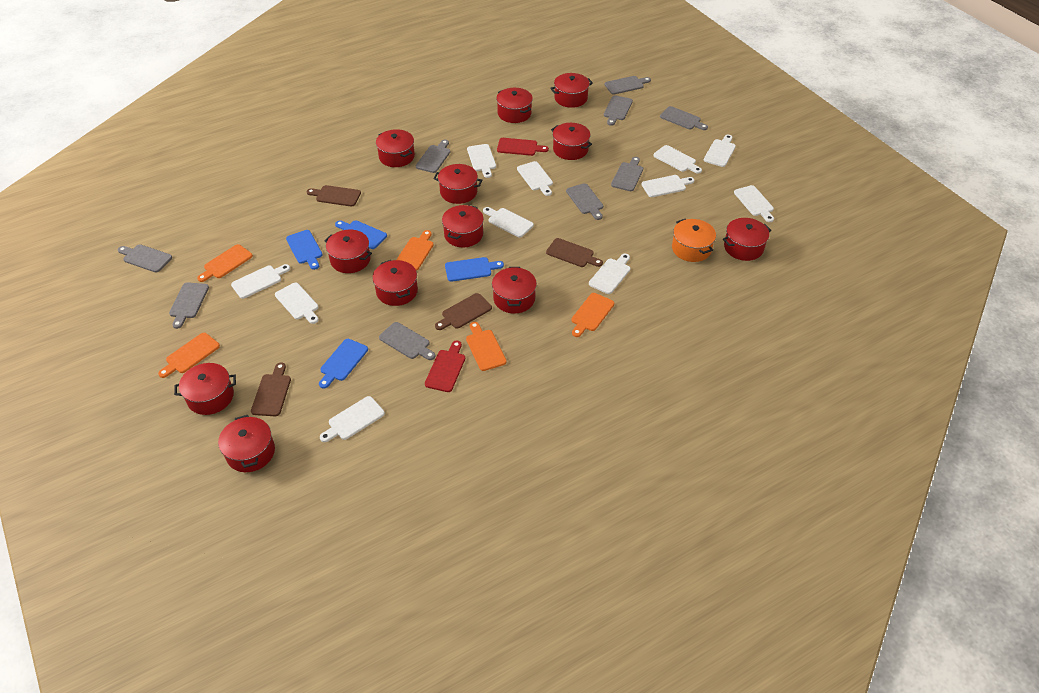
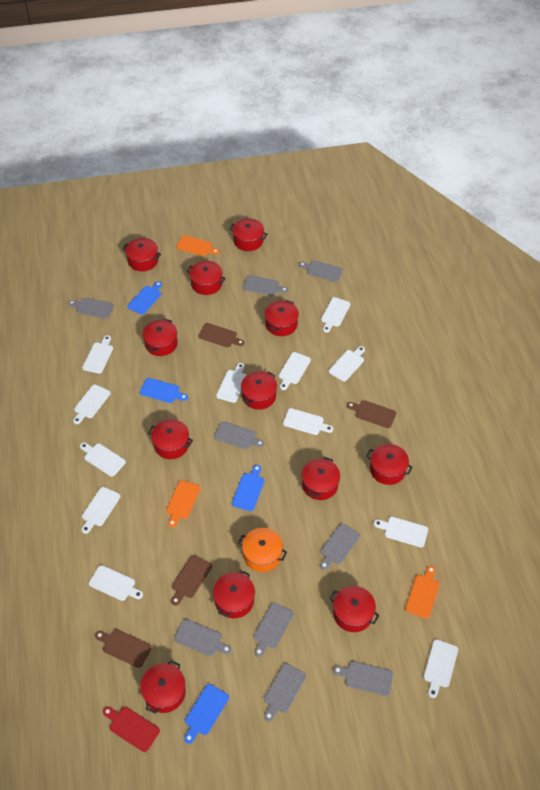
orange cutting board: 5 -> 3
red cutting board: 2 -> 1
white cutting board: 11 -> 12

